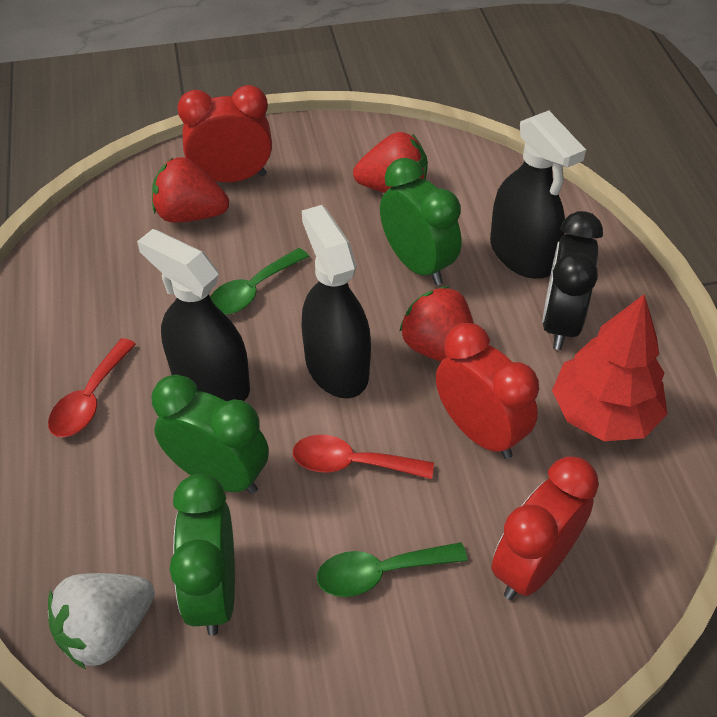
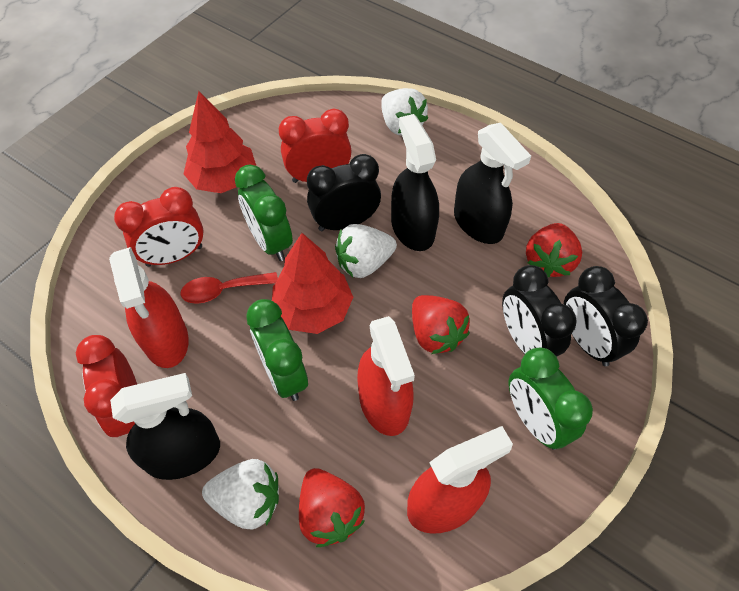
black clock: 1 -> 3
green spoon: 2 -> 0
red spoon: 2 -> 1
red spray bottle: 0 -> 3
red tree: 1 -> 2
white strawberry: 1 -> 3

